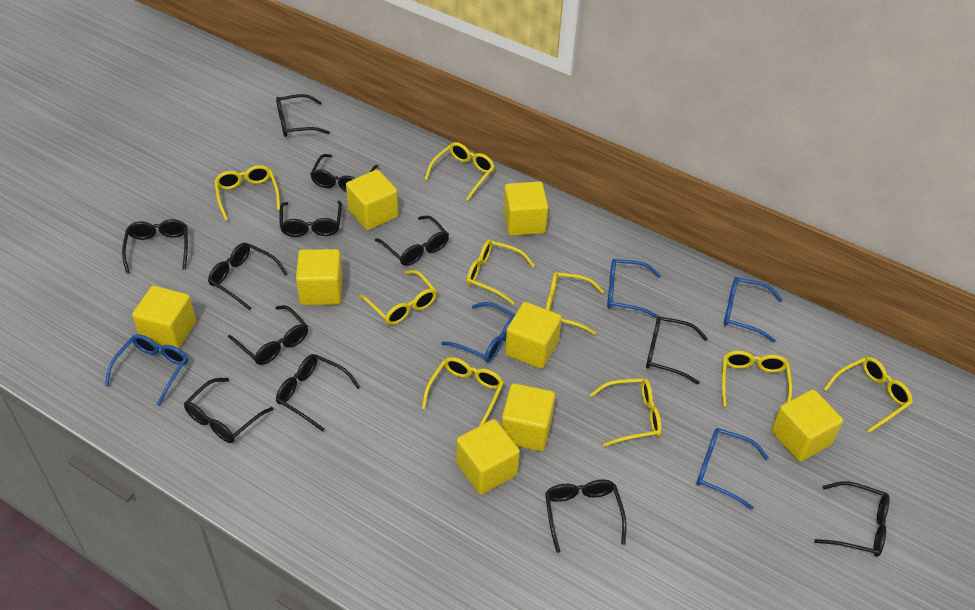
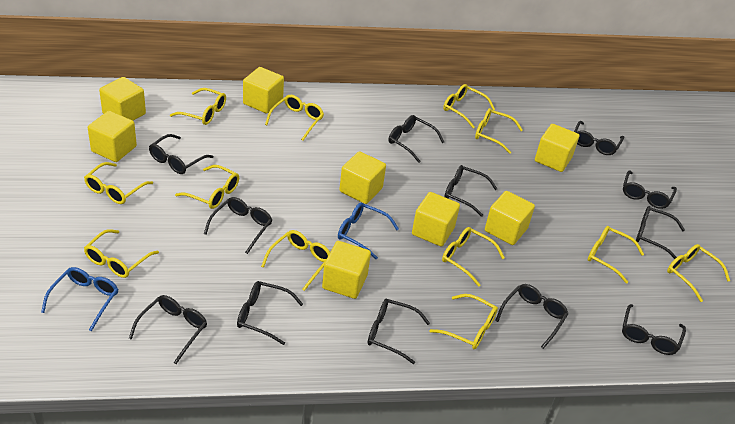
blue glasses: 5 -> 2
yellow glasses: 9 -> 12

